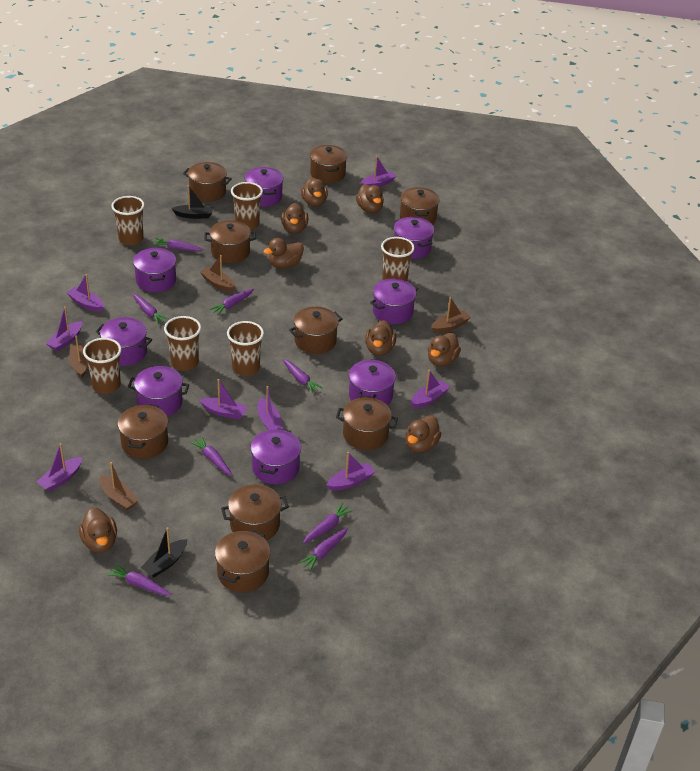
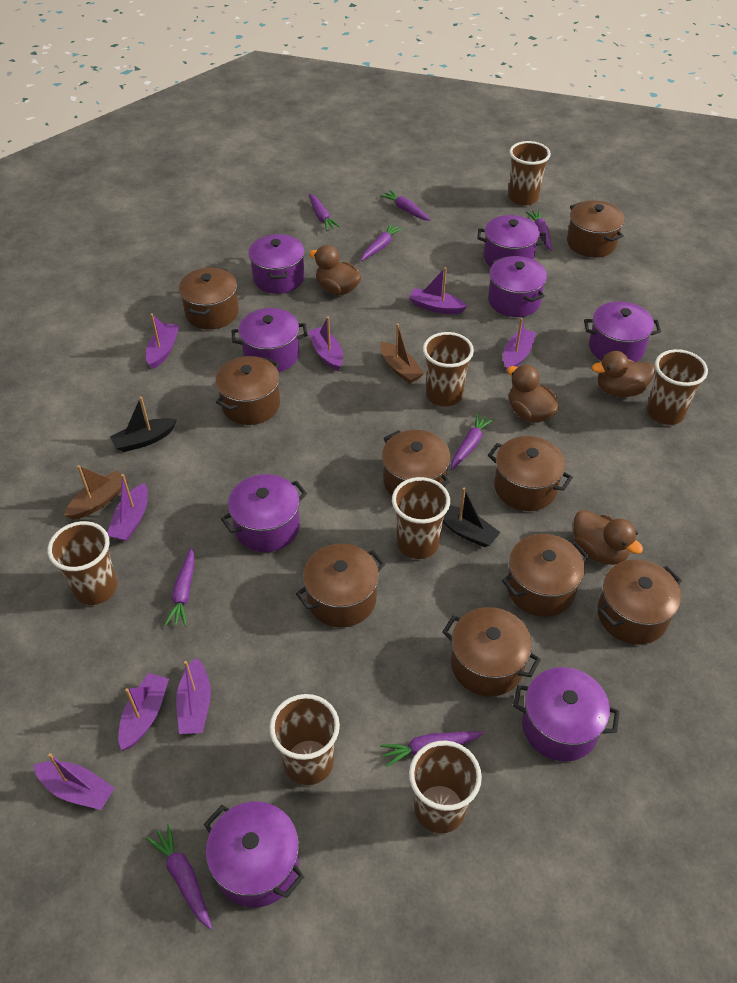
brown boat: 4 -> 2
brown cup: 6 -> 7
brown duck: 8 -> 4

